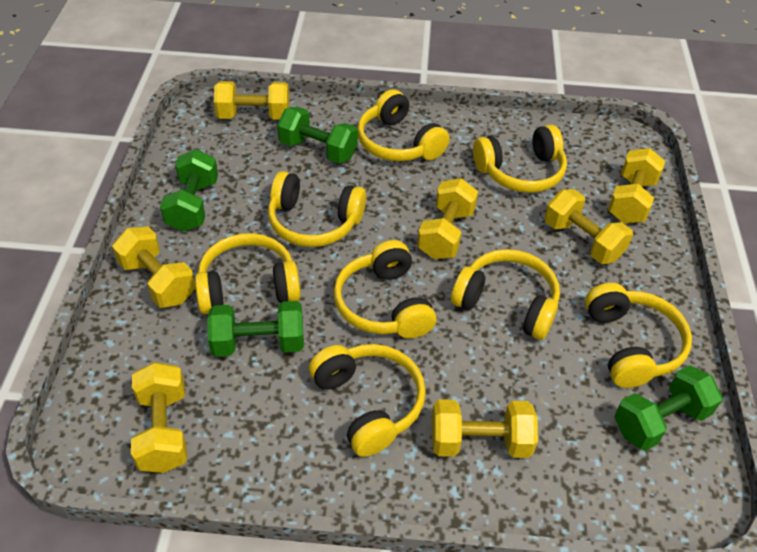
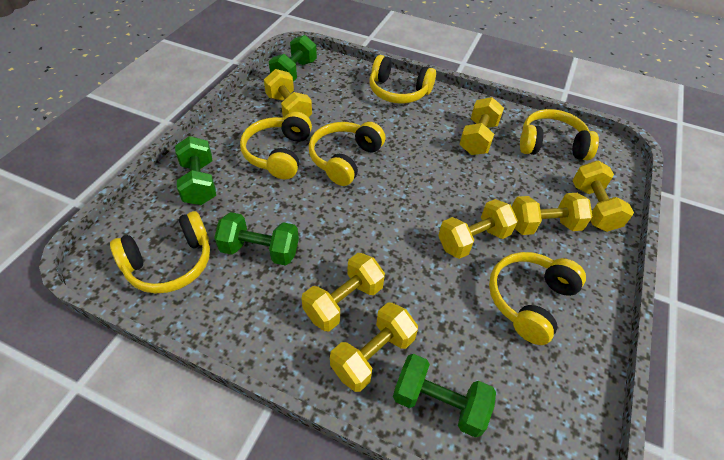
yellow headphones: 8 -> 6

